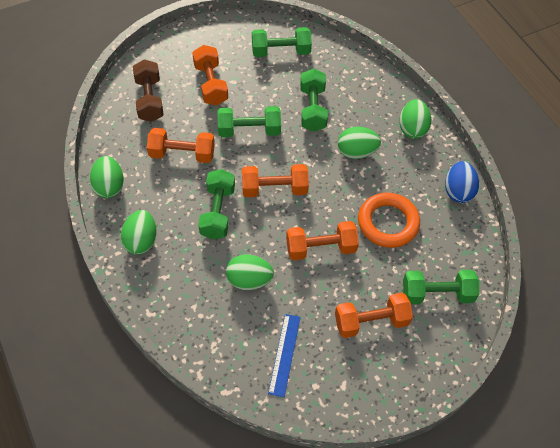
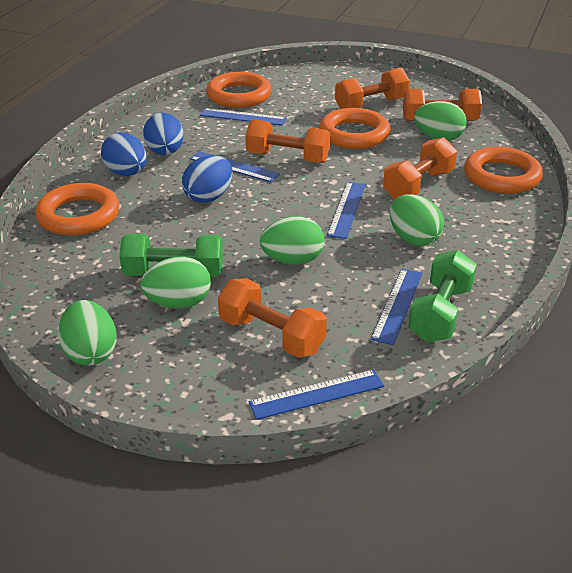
blue egg: 1 -> 3
blue ruler: 1 -> 5
brown dumbbell: 1 -> 0
green dumbbell: 5 -> 2
orange ring: 1 -> 4

